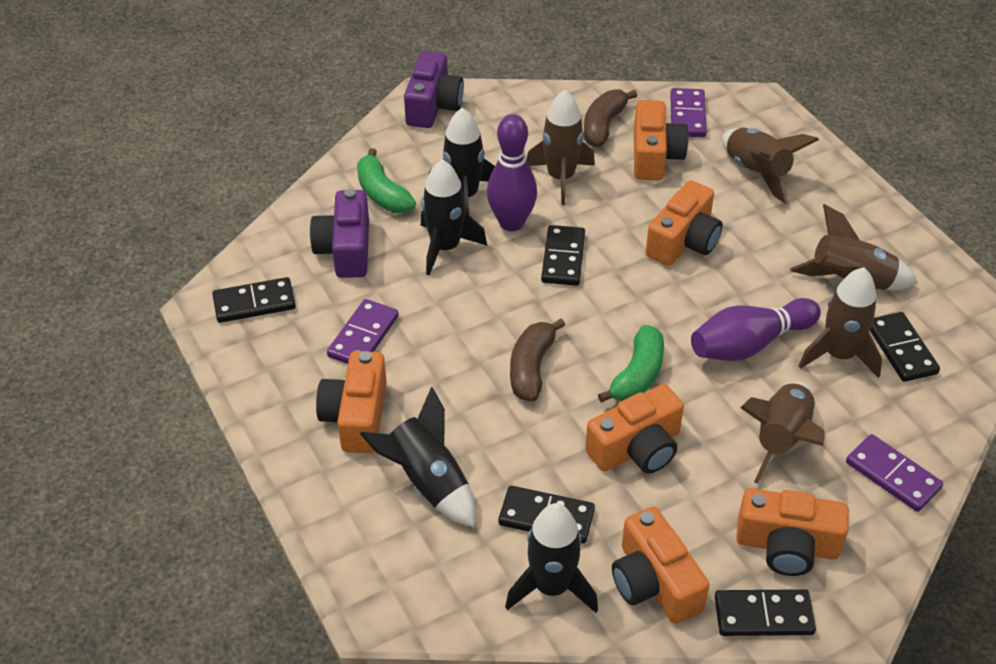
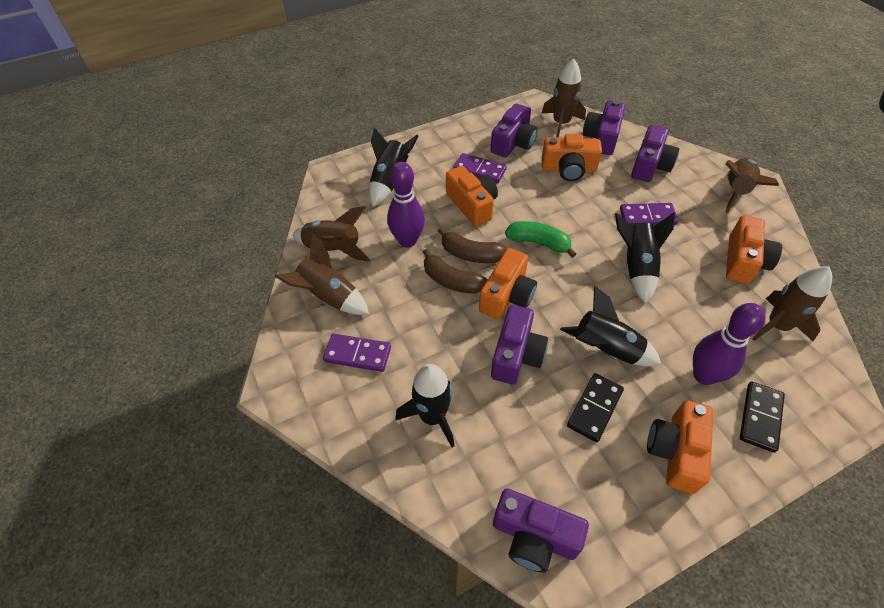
black domino: 5 -> 2
green banana: 2 -> 1
orange camera: 6 -> 5
purple camera: 2 -> 5

